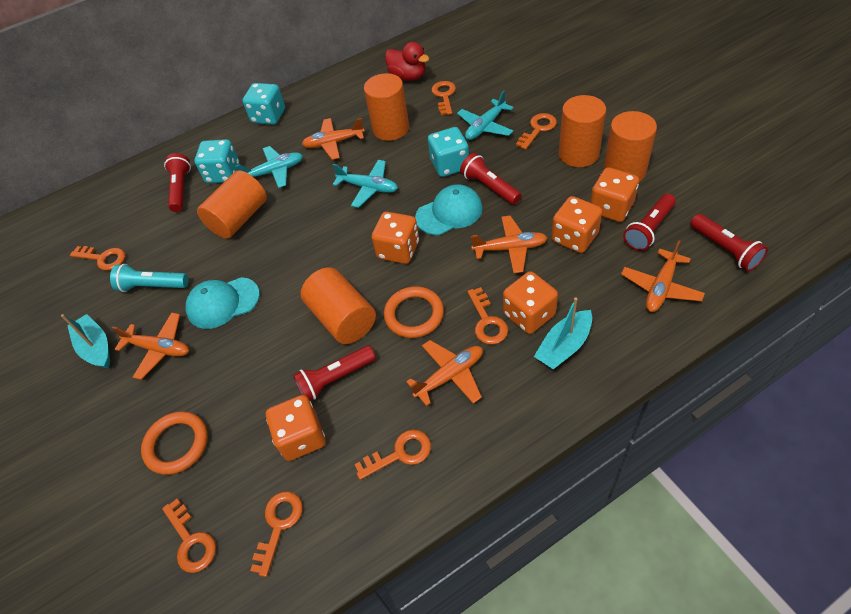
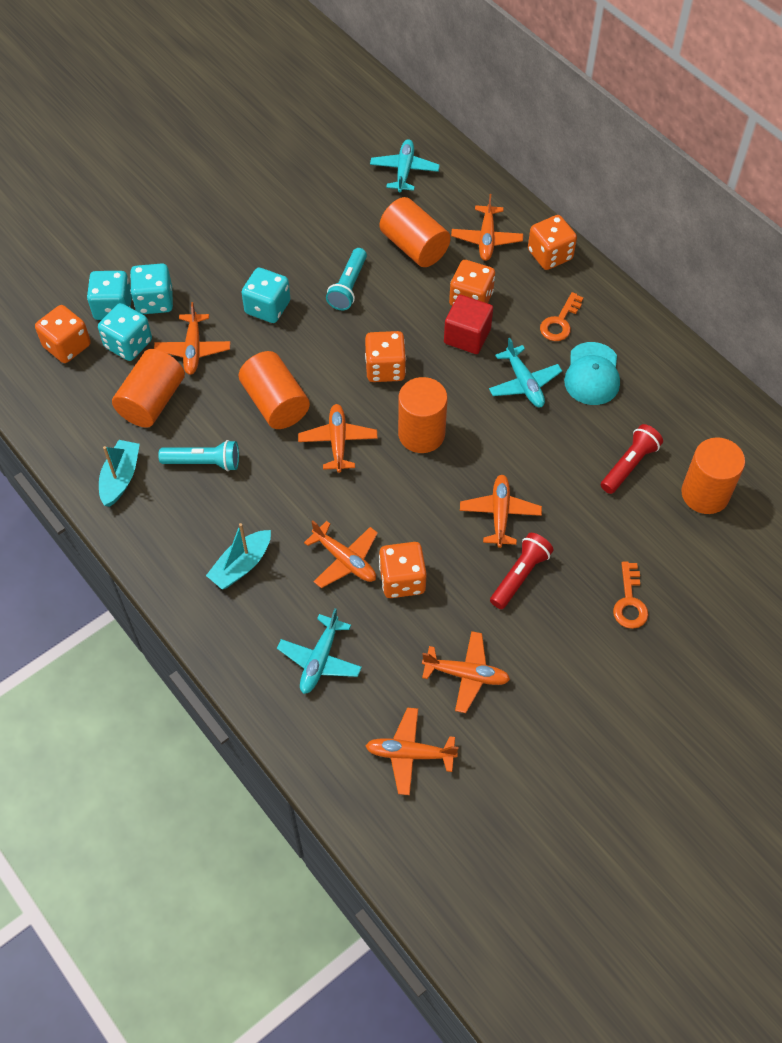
orange key: 7 -> 2
orange plane: 5 -> 7
orange ring: 2 -> 0
red cube: 0 -> 1
red duck: 1 -> 0
red flashlight: 5 -> 2
turquoise cap: 2 -> 1
turquoise dice: 3 -> 4
turquoise flashlight: 1 -> 2

